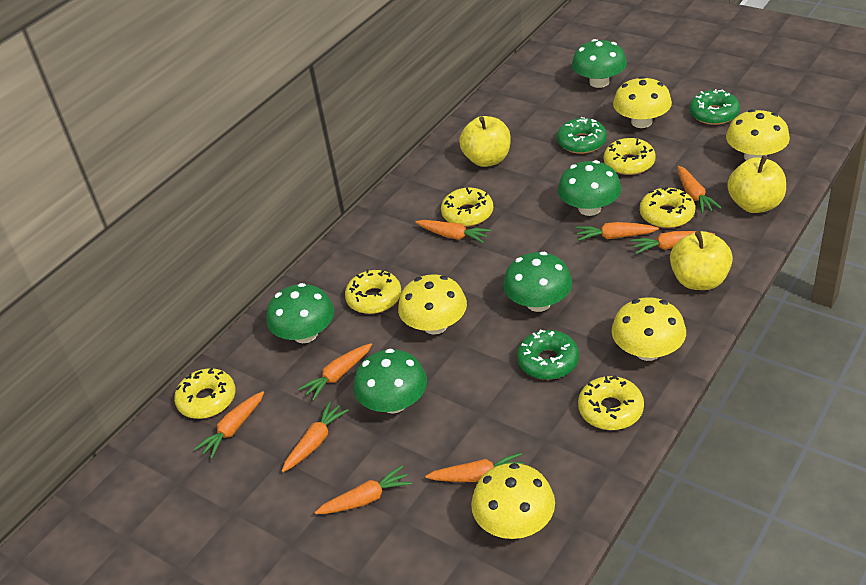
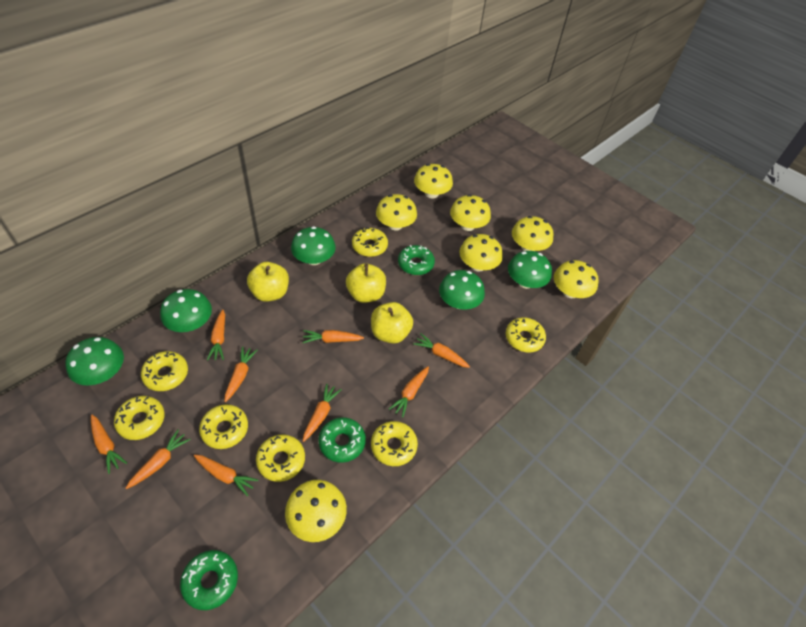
yellow donut: 6 -> 7
yellow mushroom: 5 -> 7

